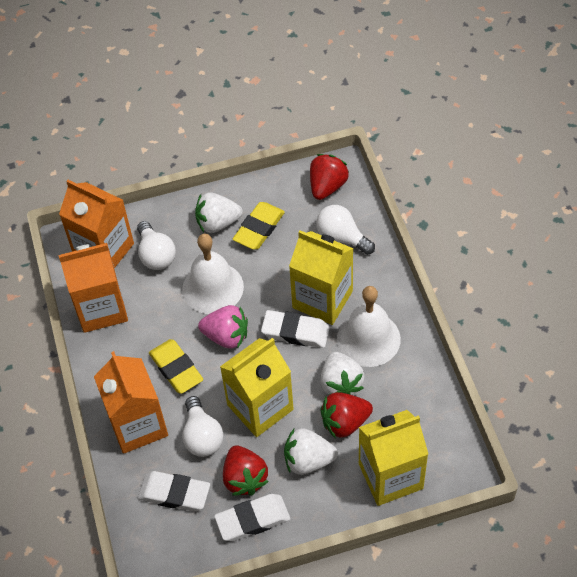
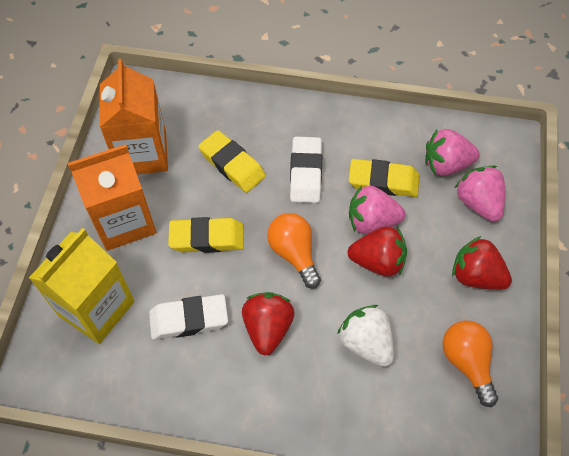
orange carton: 3 -> 2
orange light bulb: 0 -> 2
pink strawberry: 1 -> 3
white bell: 2 -> 0
white eraser: 3 -> 2
white light bulb: 3 -> 0
white strawberry: 3 -> 1
yellow carton: 3 -> 1
yellow eraser: 2 -> 3

